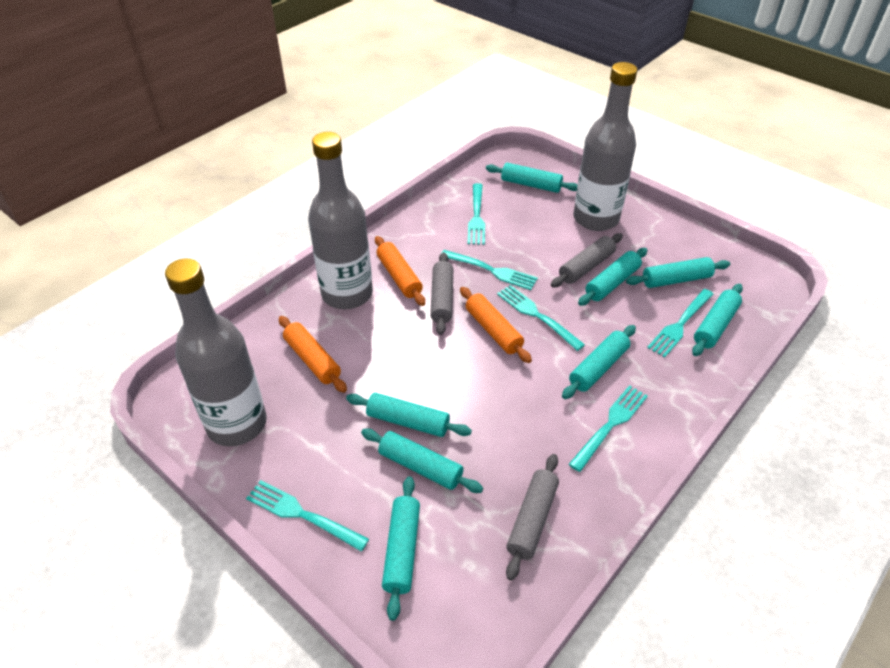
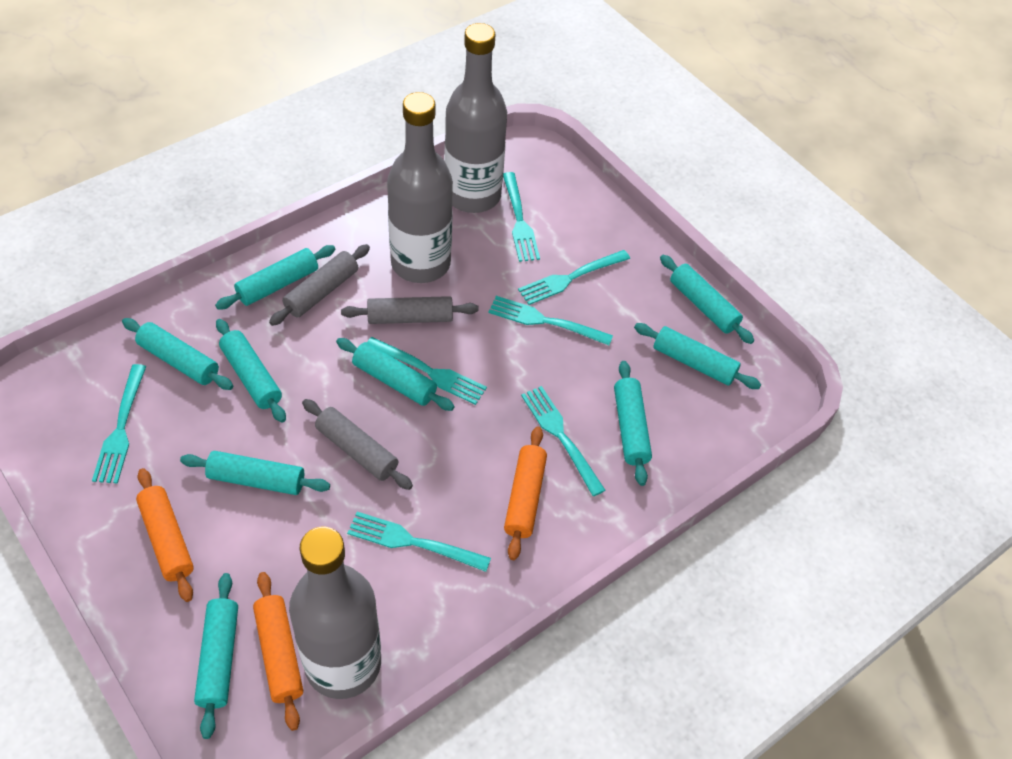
turquoise fork: 6 -> 7
turquoise rolling pin: 8 -> 9

